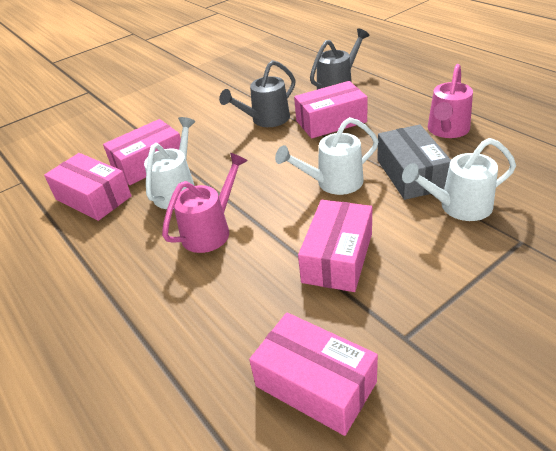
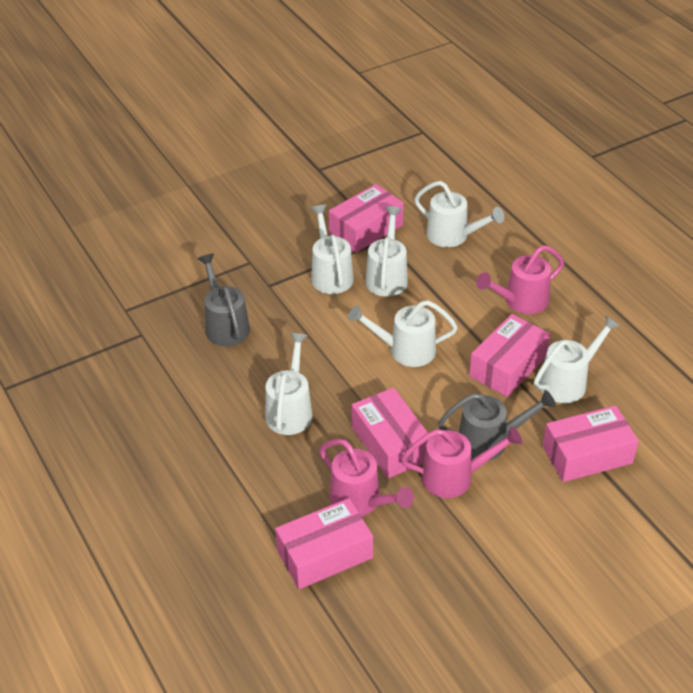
grey box: 1 -> 0
pink watering can: 2 -> 3
white watering can: 3 -> 6

